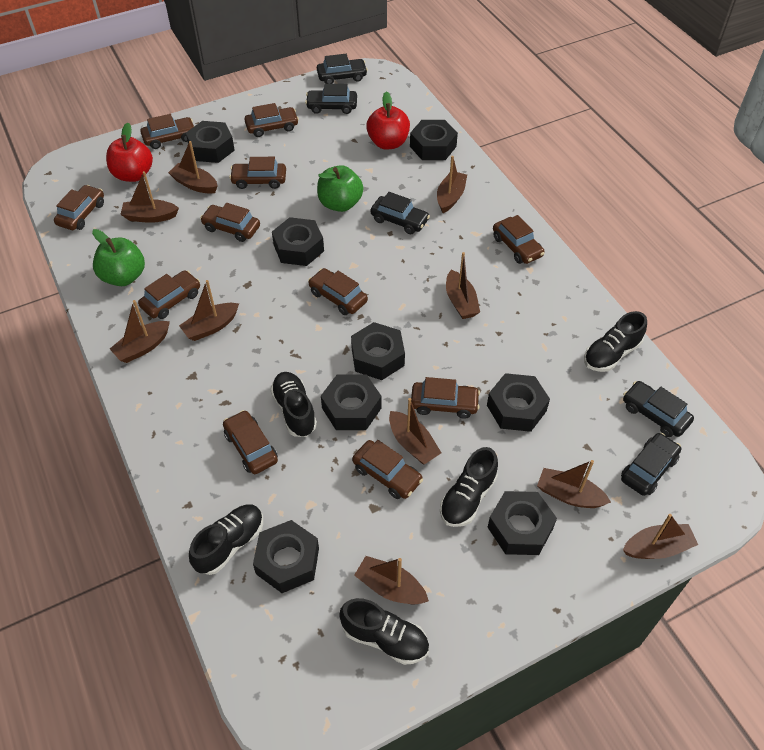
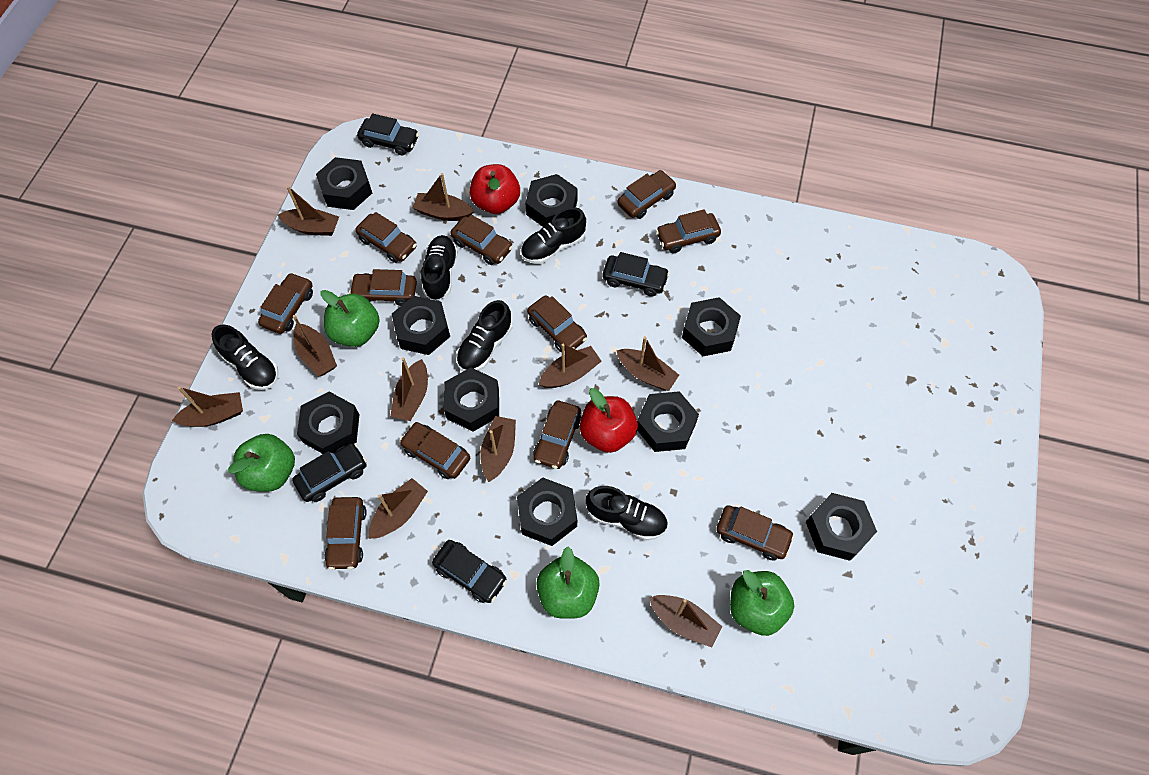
black car: 5 -> 4
black nut: 8 -> 9
green apple: 2 -> 4

